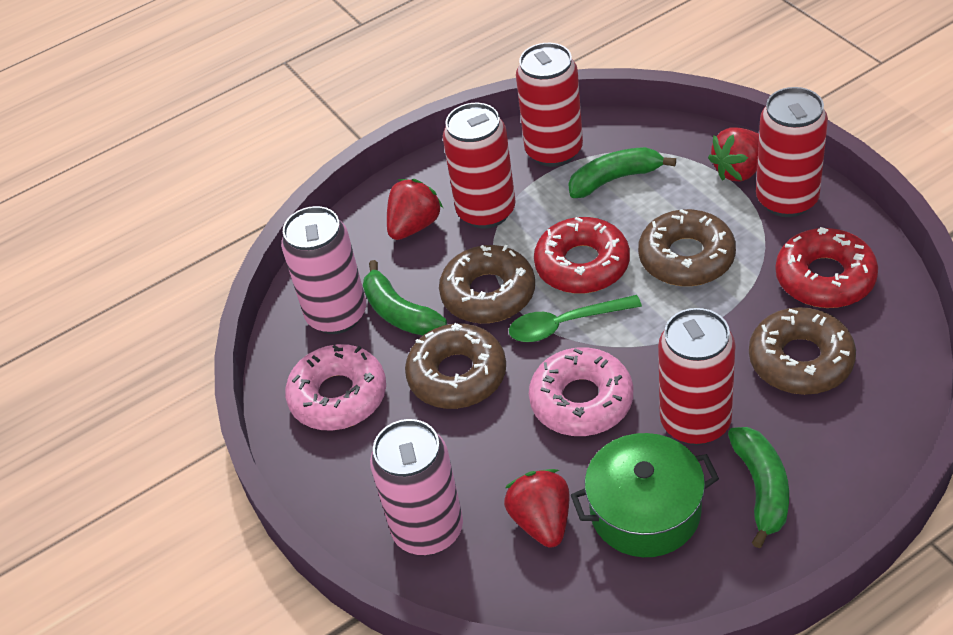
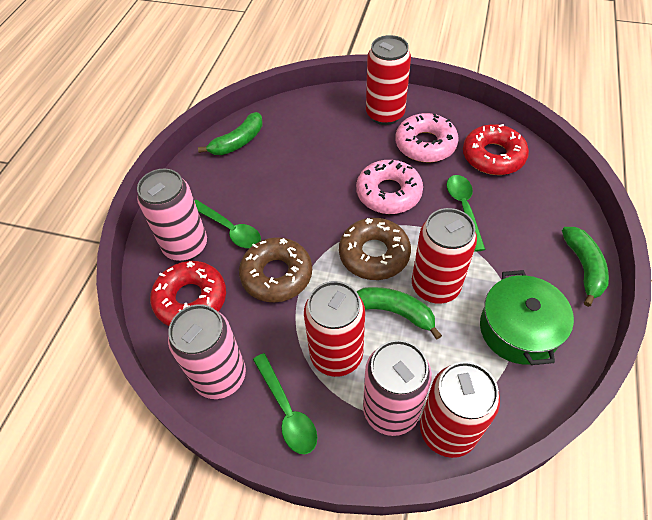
brown donut: 4 -> 2
green spoon: 1 -> 3
pink can: 2 -> 3
red strawberry: 3 -> 0

